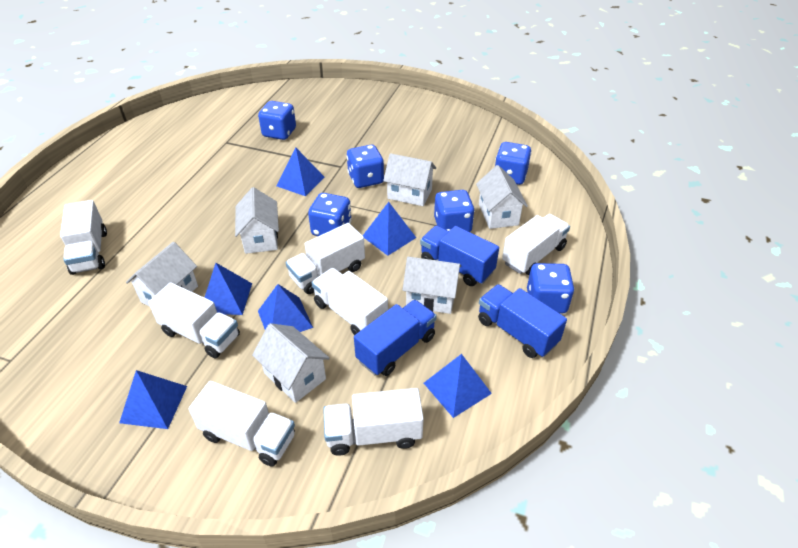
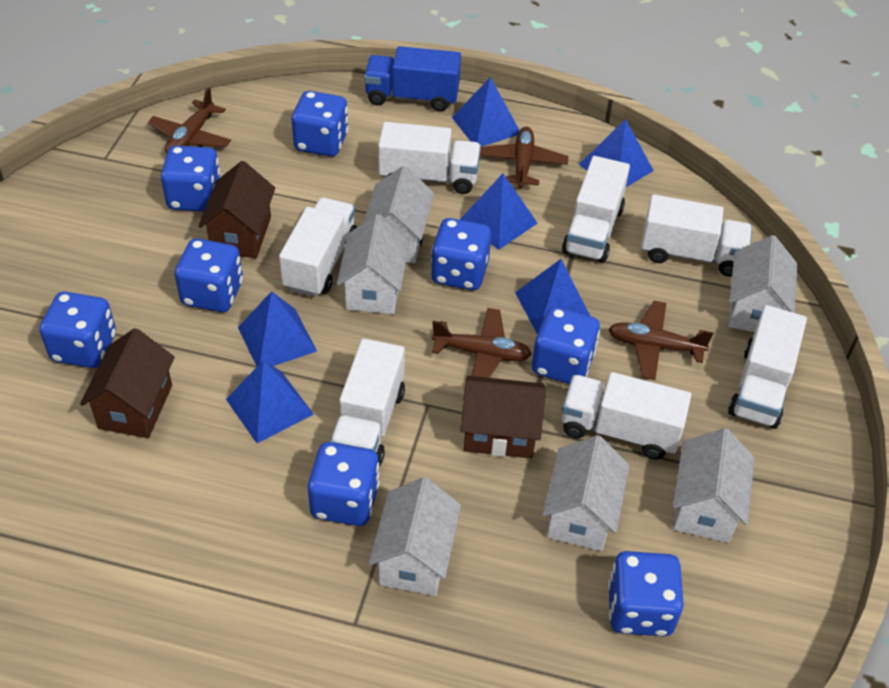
blue dice: 6 -> 8
blue truck: 3 -> 1
brown house: 0 -> 3
brown plane: 0 -> 4

